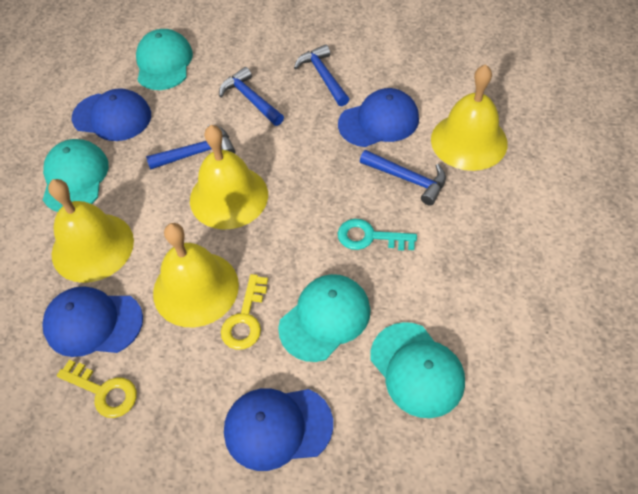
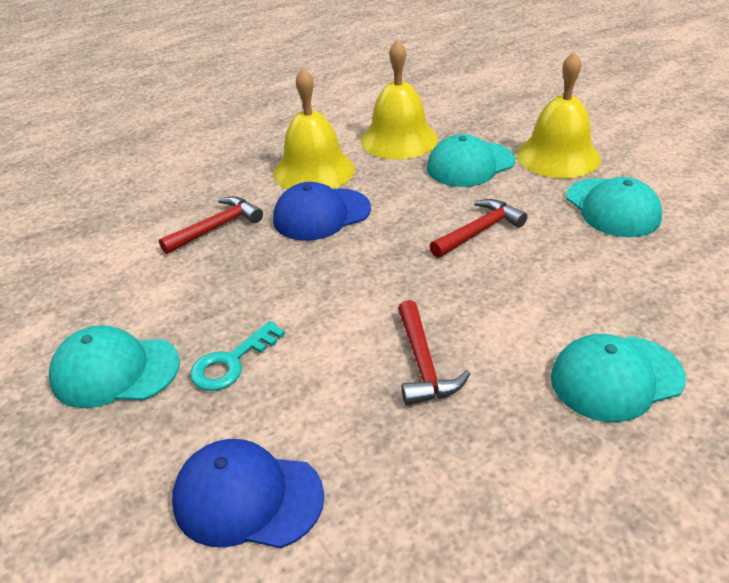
blue cap: 4 -> 2
blue hammer: 4 -> 0
red hammer: 0 -> 3
yellow bell: 4 -> 3
yellow key: 2 -> 0

